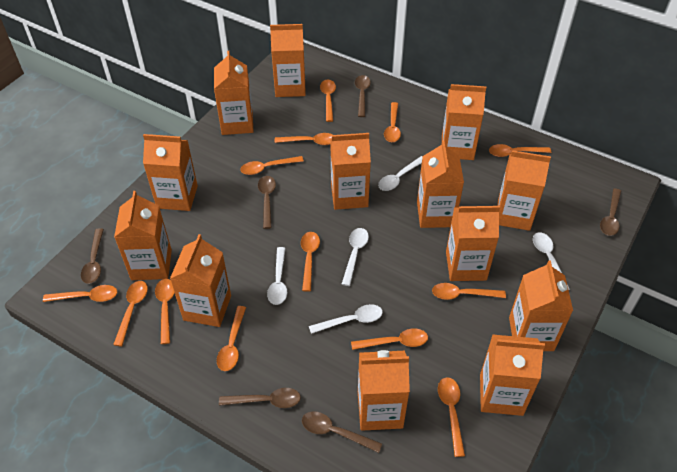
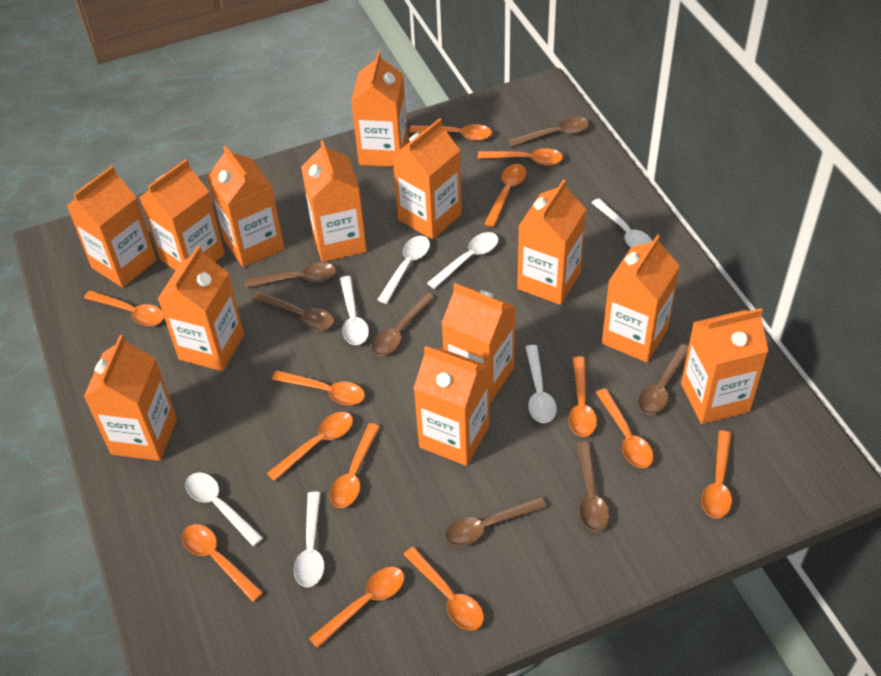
brown spoon: 6 -> 7
white spoon: 5 -> 7

